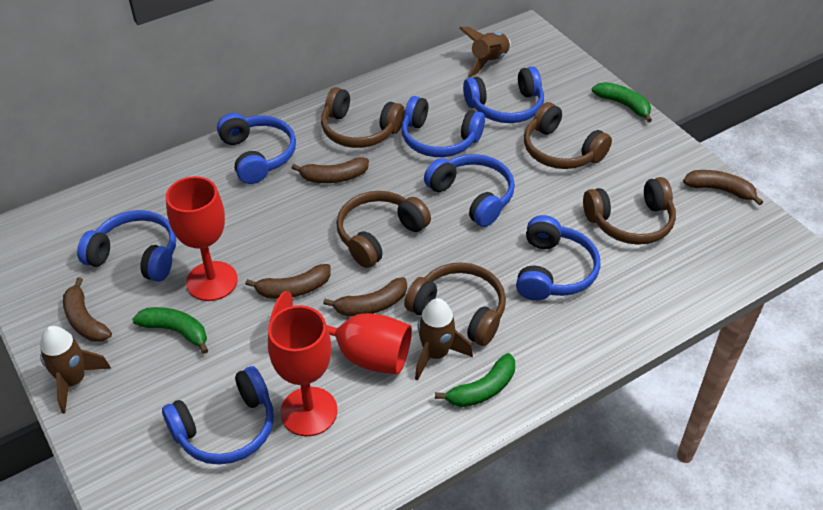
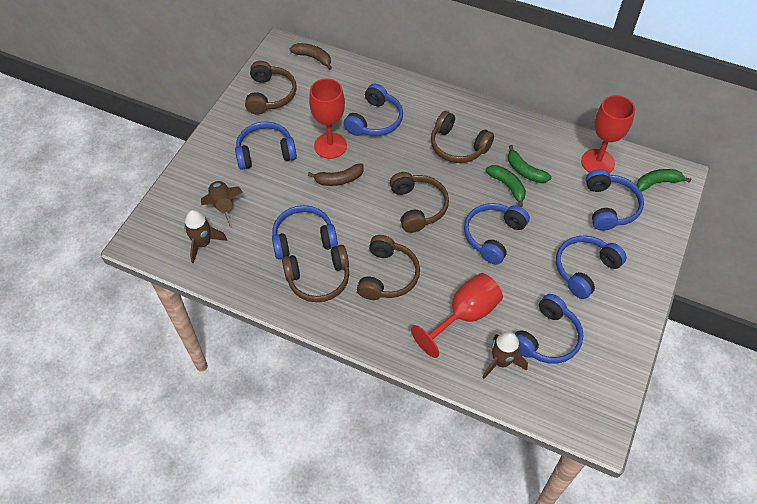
brown banana: 5 -> 2

